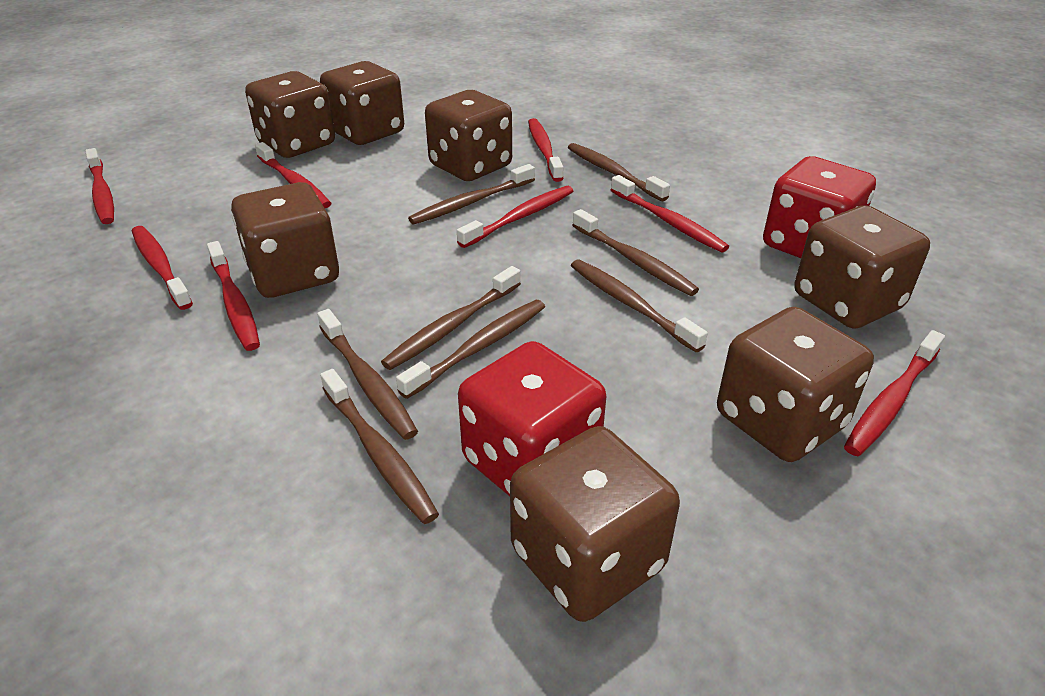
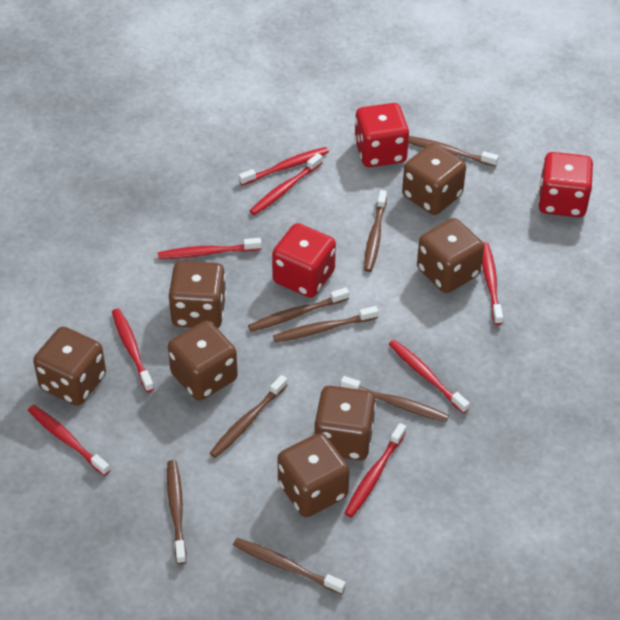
red dice: 2 -> 3

